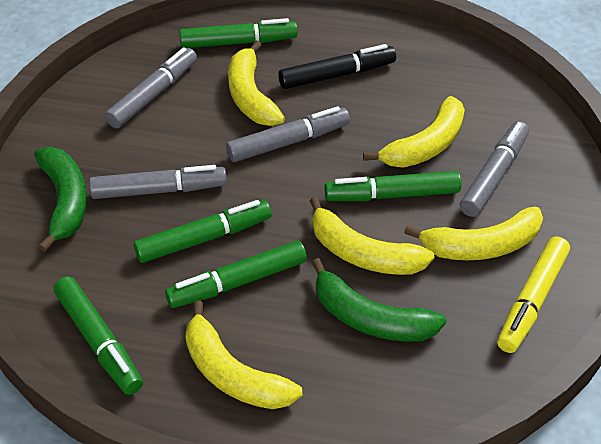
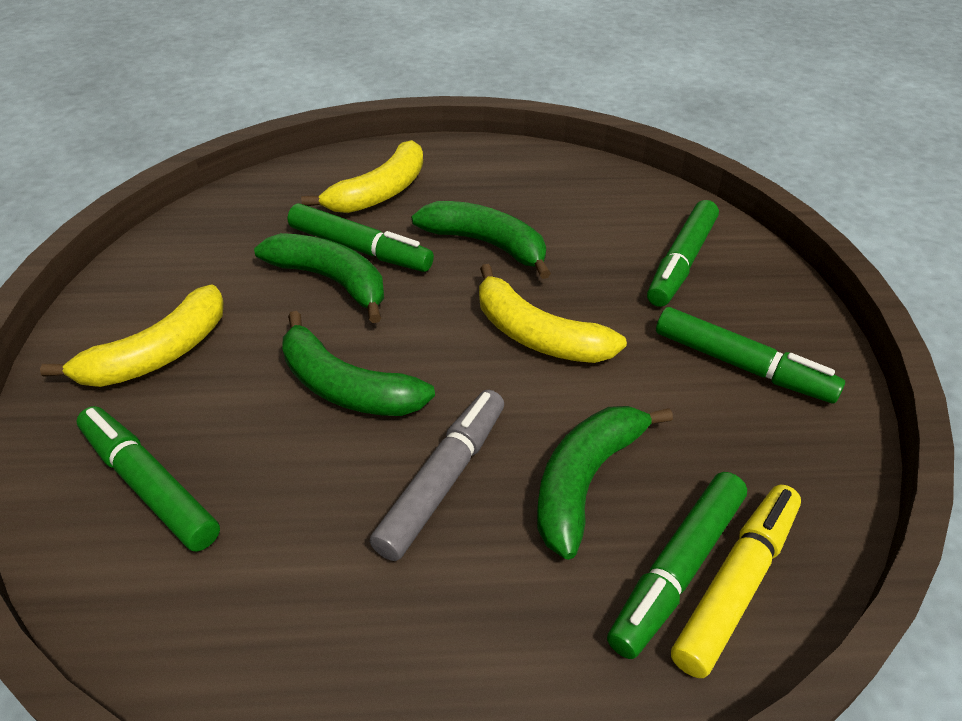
black marker: 1 -> 0
green banana: 2 -> 4
grey marker: 4 -> 1
yellow banana: 5 -> 3

